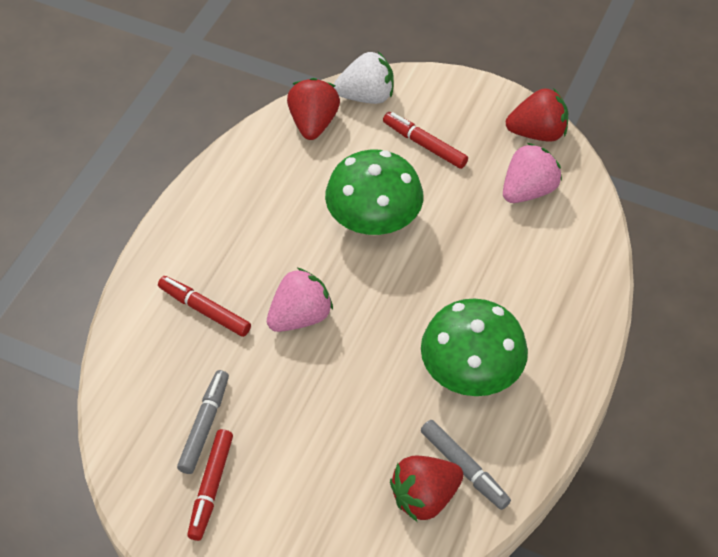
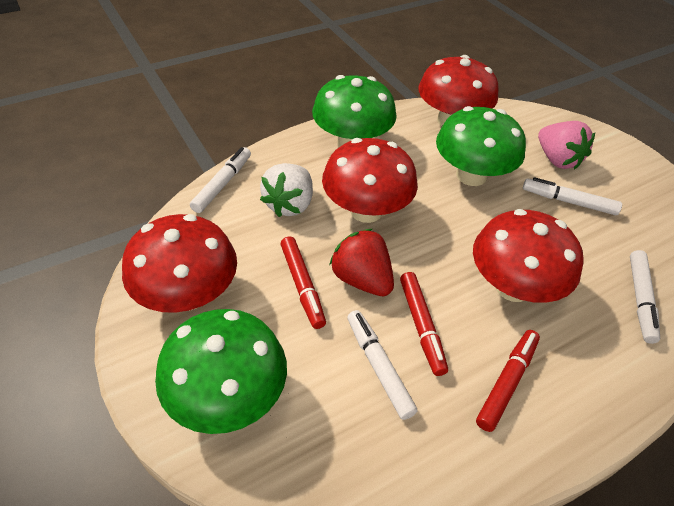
green mushroom: 2 -> 3
grey marker: 2 -> 0
pink strawberry: 2 -> 1
red mushroom: 0 -> 4
red strawberry: 3 -> 1
white marker: 0 -> 4

